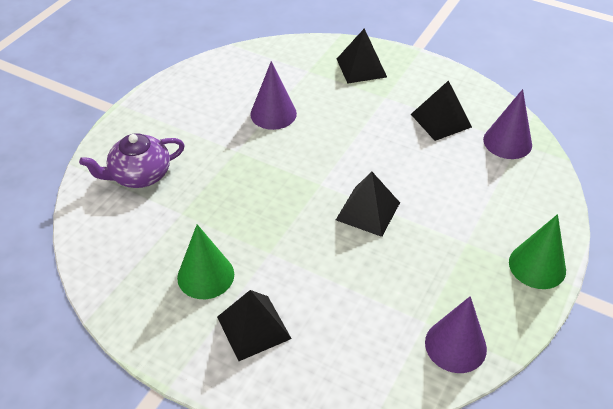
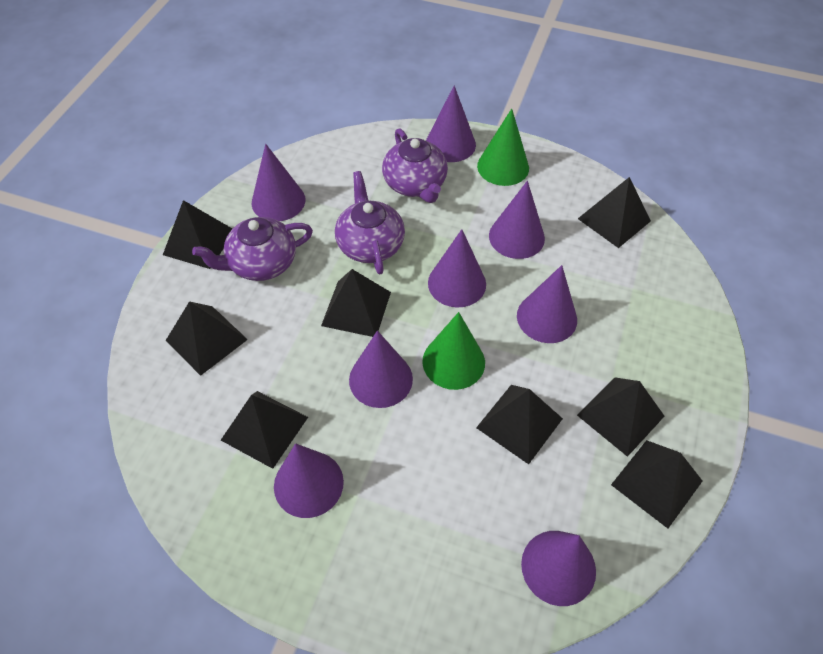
black pyramid: 4 -> 8
purple cone: 3 -> 8
purple teapot: 1 -> 3

